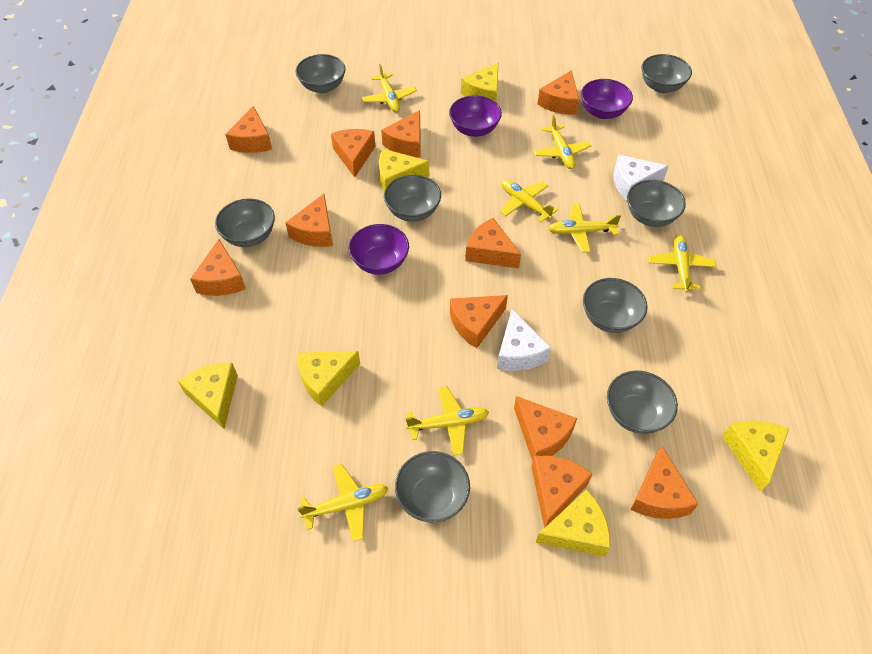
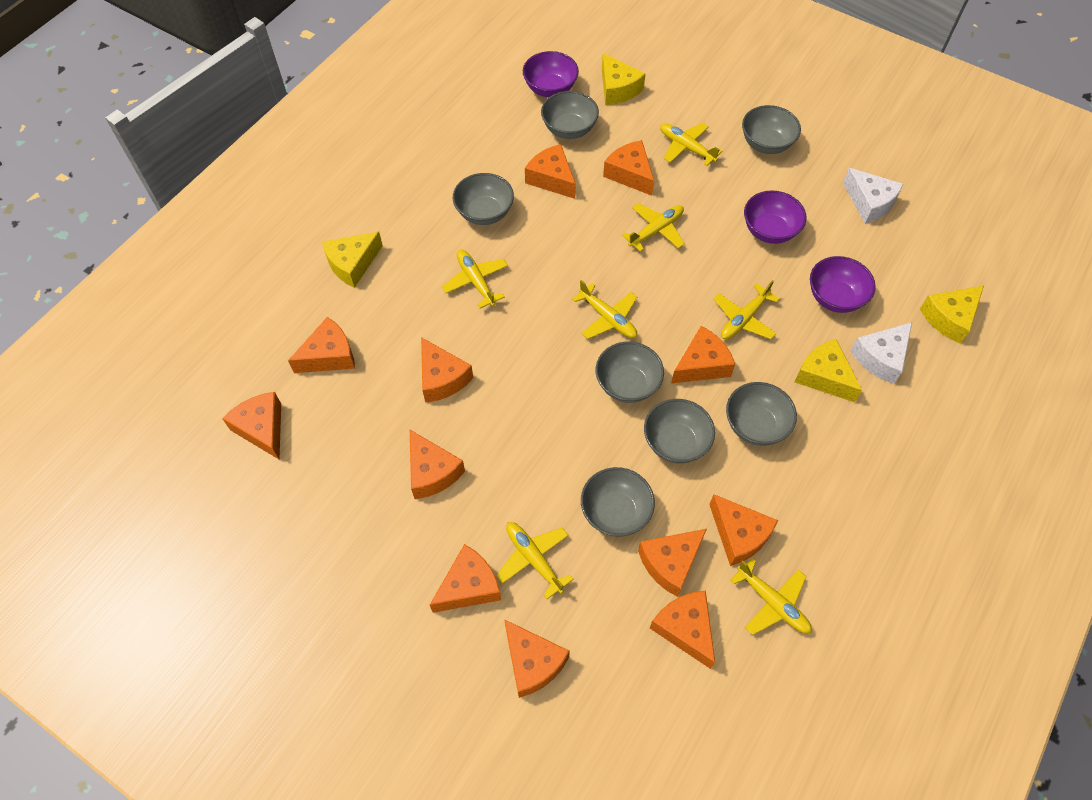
grey bowl: 8 -> 7
orange cheese: 11 -> 12
yellow cheese: 6 -> 4

